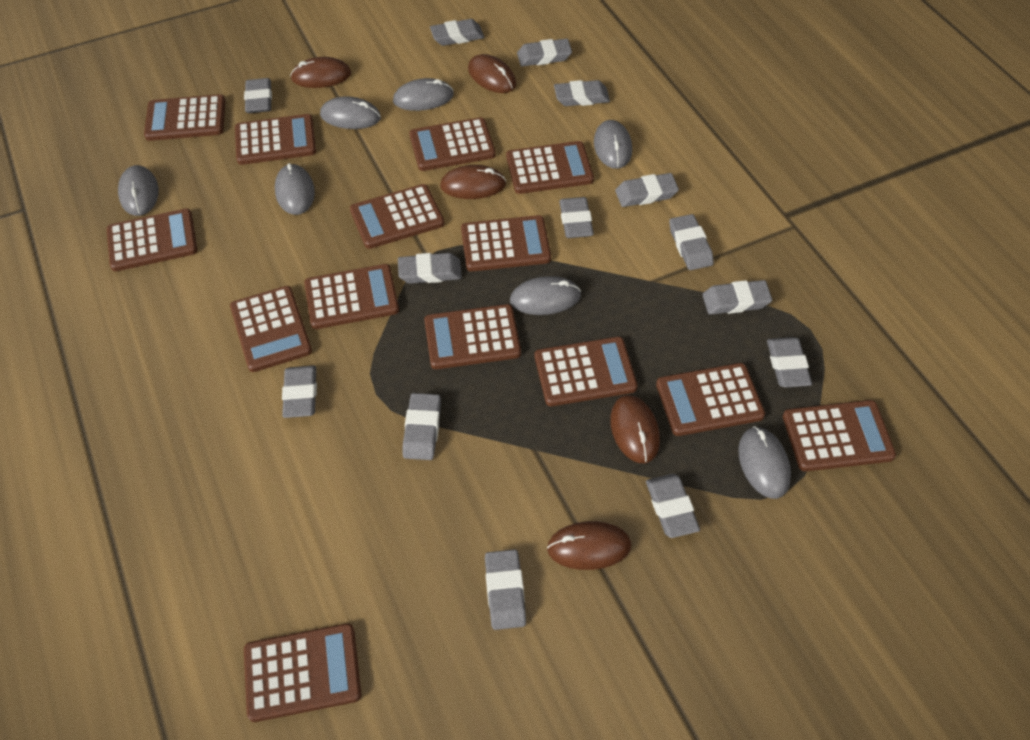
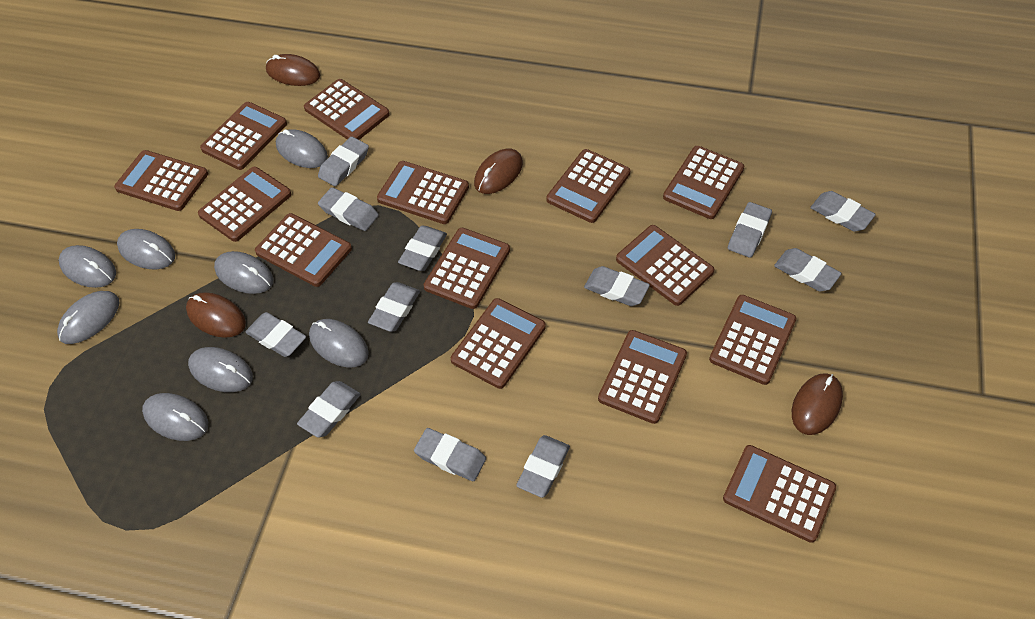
brown mouse: 5 -> 4
grey eraser: 14 -> 12
grey mouse: 7 -> 8

